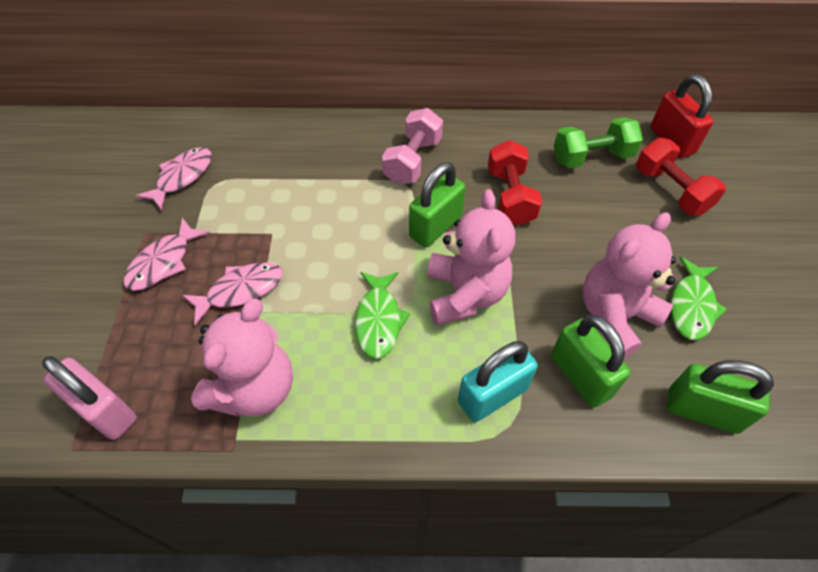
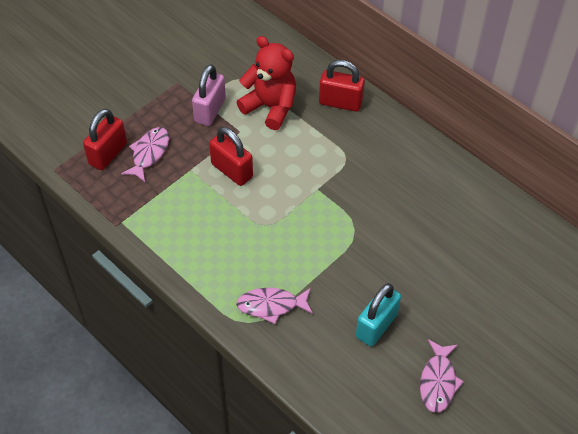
green dumbbell: 1 -> 0
green fish: 2 -> 0
green padlock: 3 -> 0
pink dumbbell: 1 -> 0
pink teddy bear: 3 -> 0
red dumbbell: 2 -> 0
red padlock: 1 -> 3
red teddy bear: 0 -> 1

